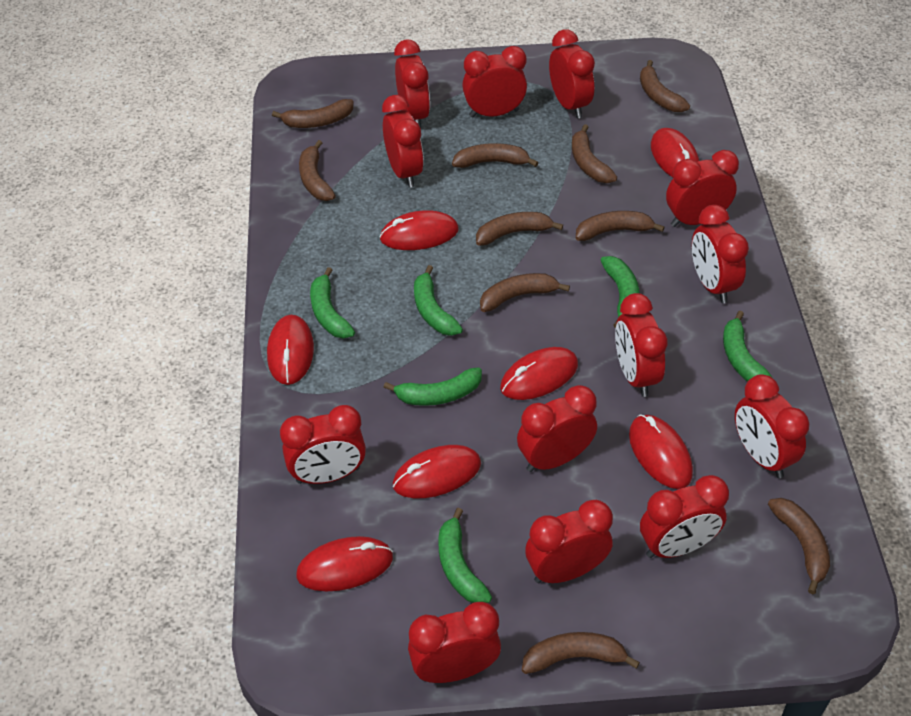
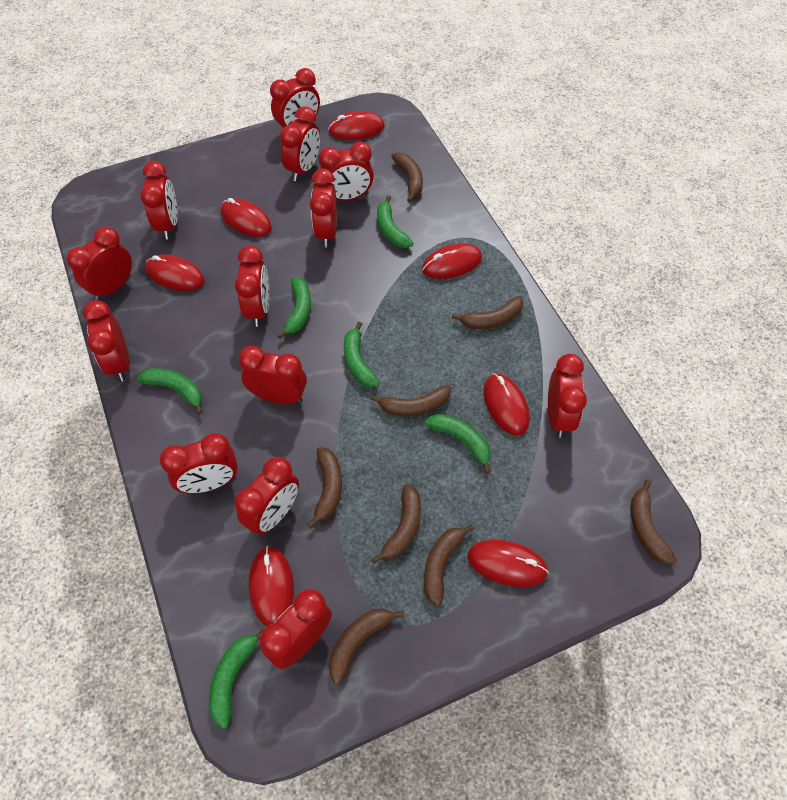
brown banana: 10 -> 8

